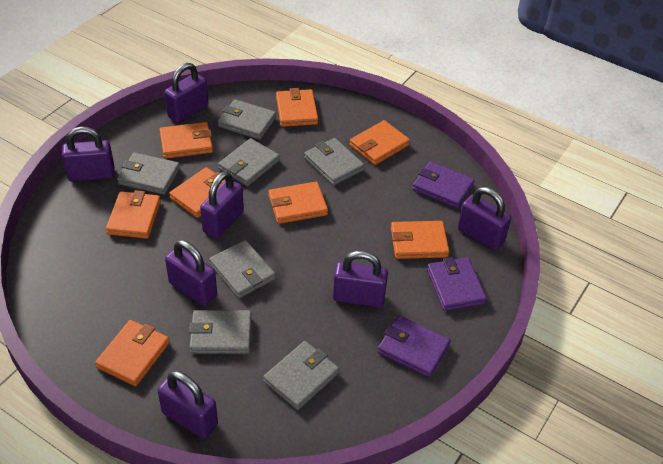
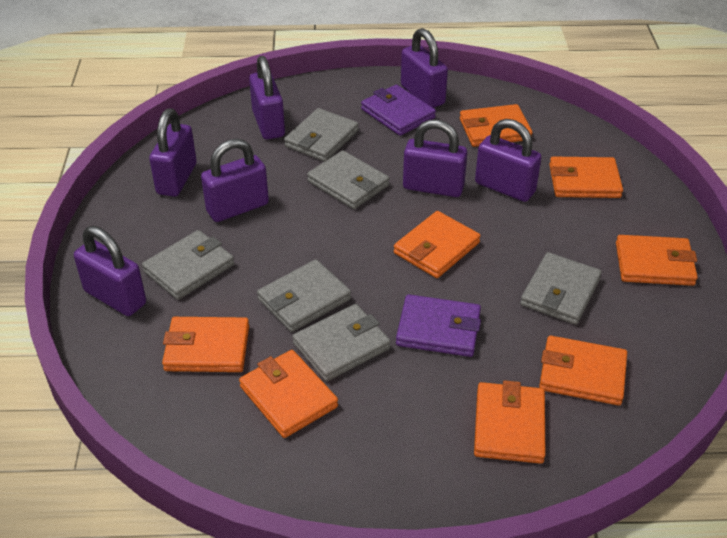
grey wallet: 7 -> 6
purple wallet: 3 -> 2

